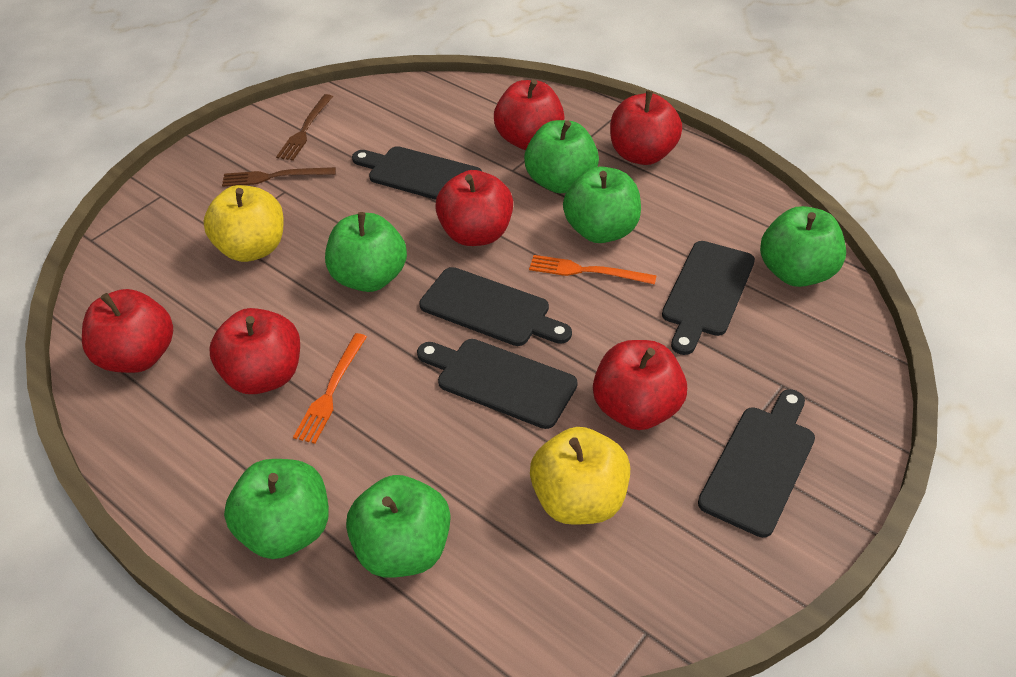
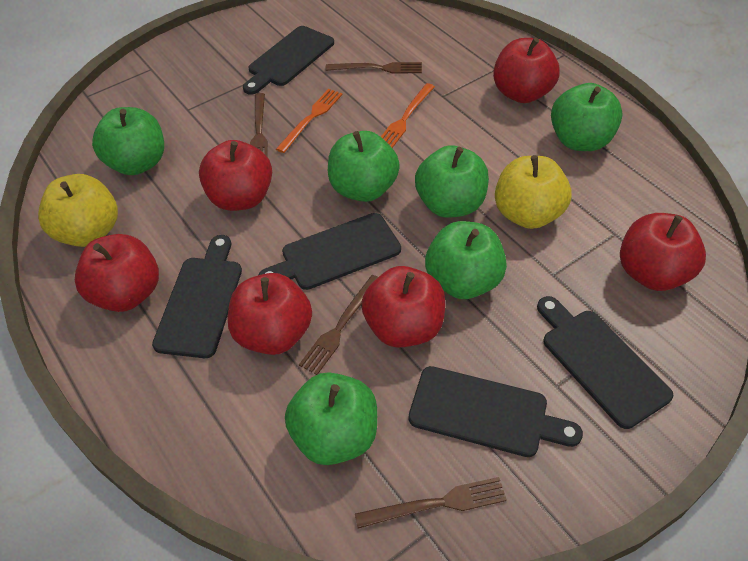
brown fork: 2 -> 4

